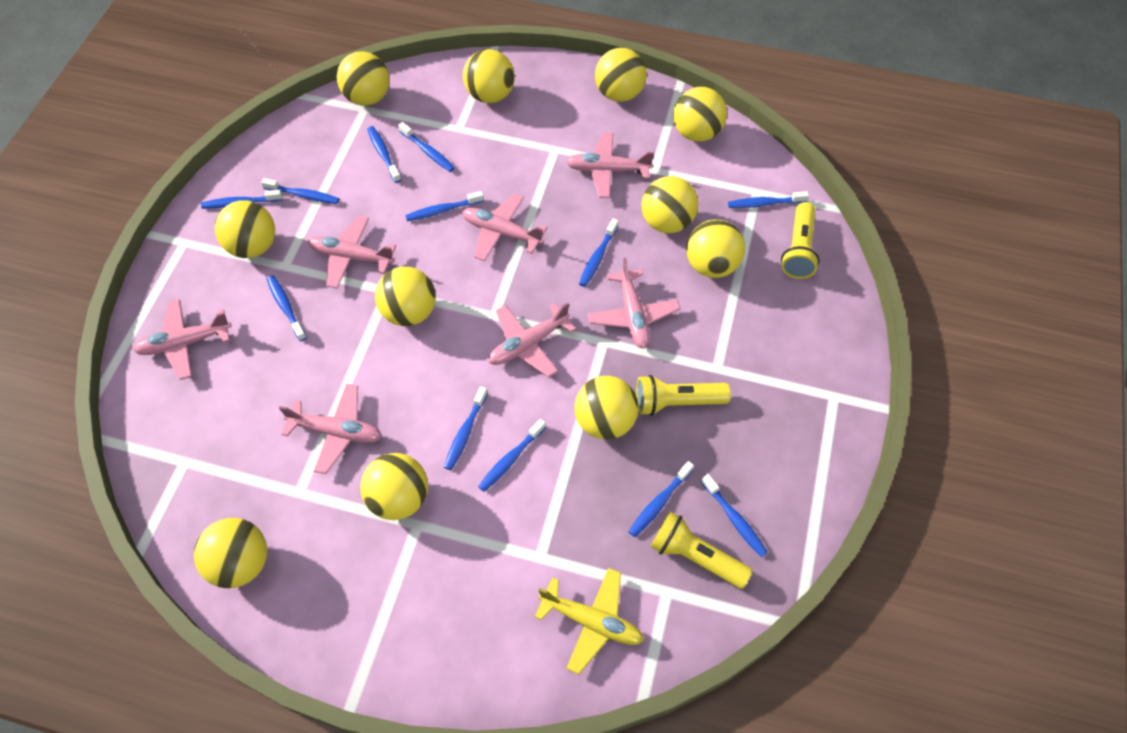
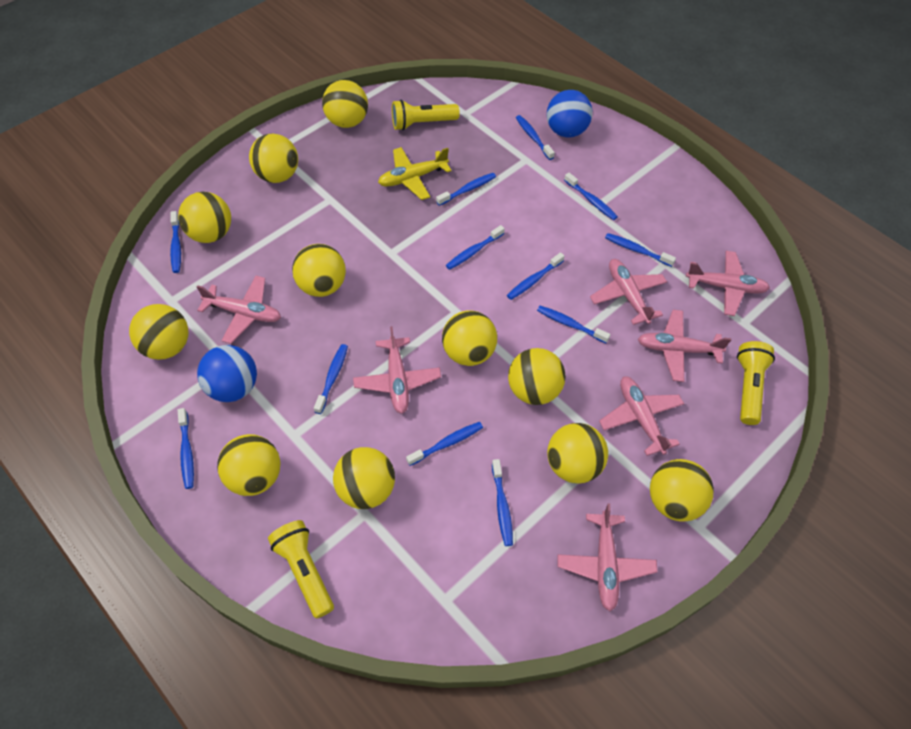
blue ball: 0 -> 2

